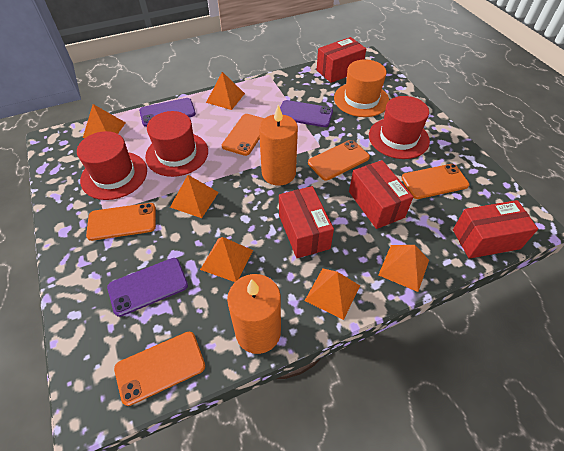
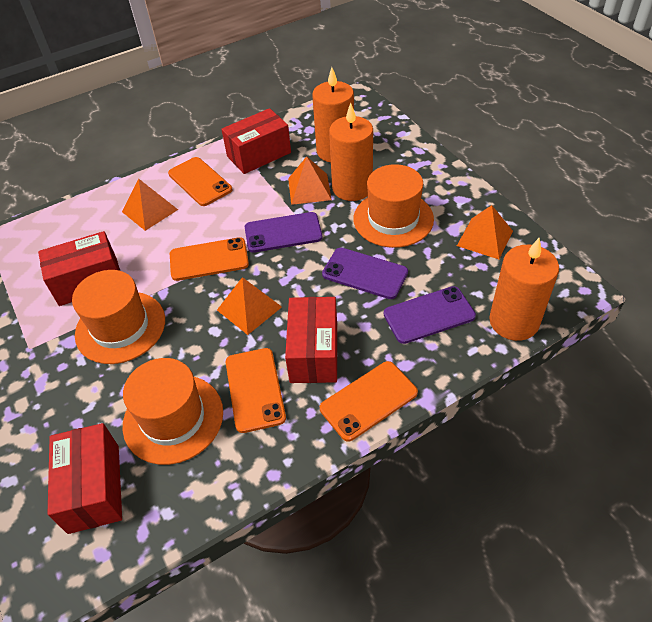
orange candle: 2 -> 3
orange hat: 1 -> 3
orange phone: 5 -> 4
orange pyramid: 6 -> 4
red hat: 3 -> 0

